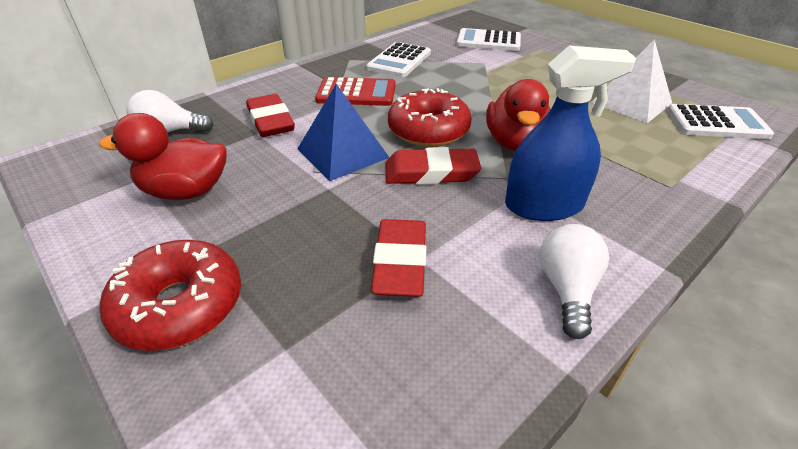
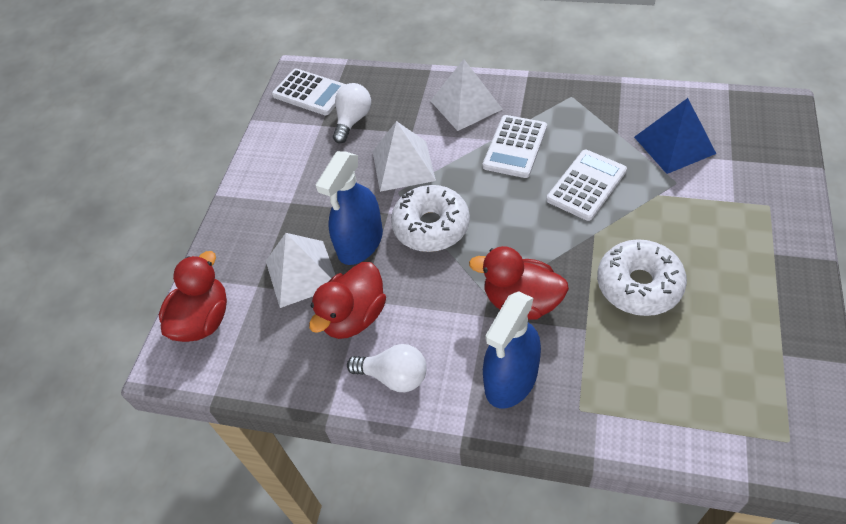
blue spray bottle: 1 -> 2
red calculator: 1 -> 0
red donut: 2 -> 0
red duck: 2 -> 3
red eraser: 3 -> 0
white donut: 0 -> 2
white pyramid: 1 -> 3

